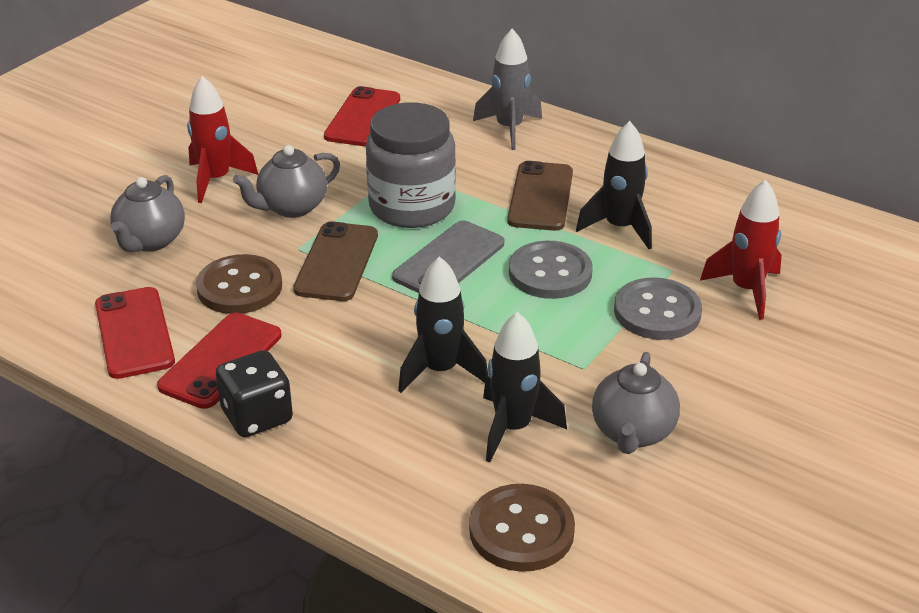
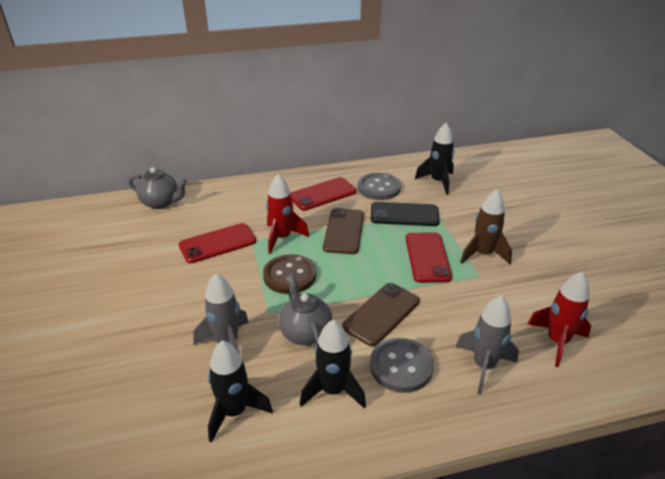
black dice: 1 -> 0
black phone: 0 -> 1
brown button: 2 -> 1
brown rocket: 0 -> 1
grey jar: 1 -> 0
grey phone: 1 -> 0
grey rocket: 1 -> 2
grey teapot: 3 -> 2

